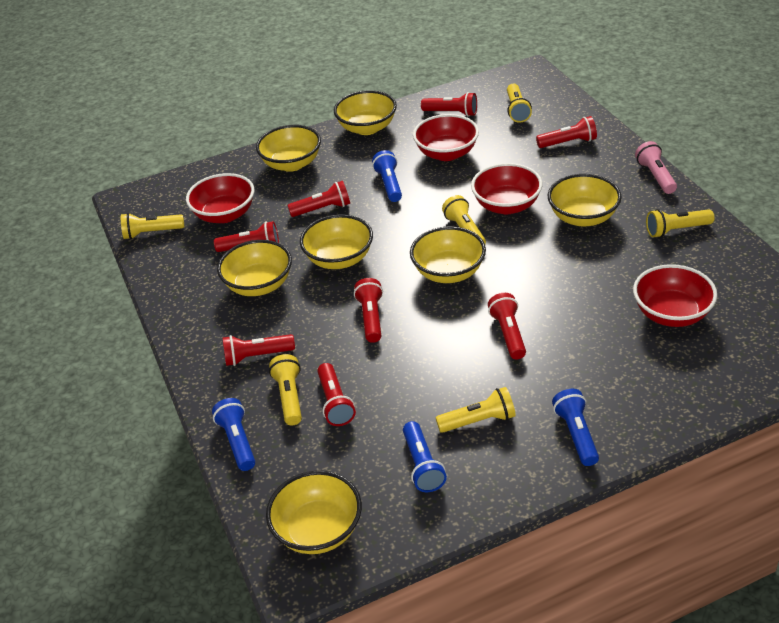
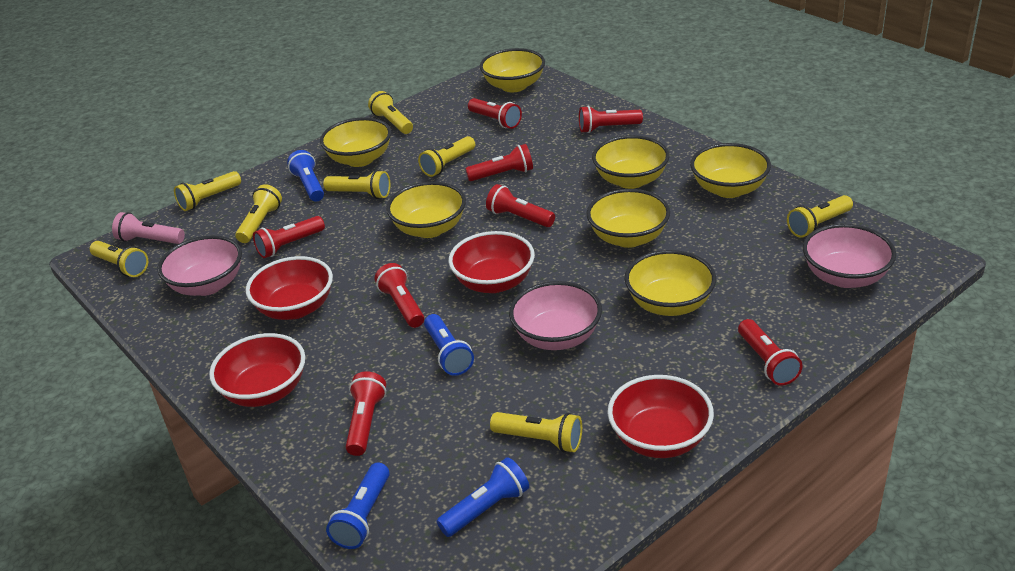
pink bowl: 0 -> 3
yellow flashlight: 6 -> 8

